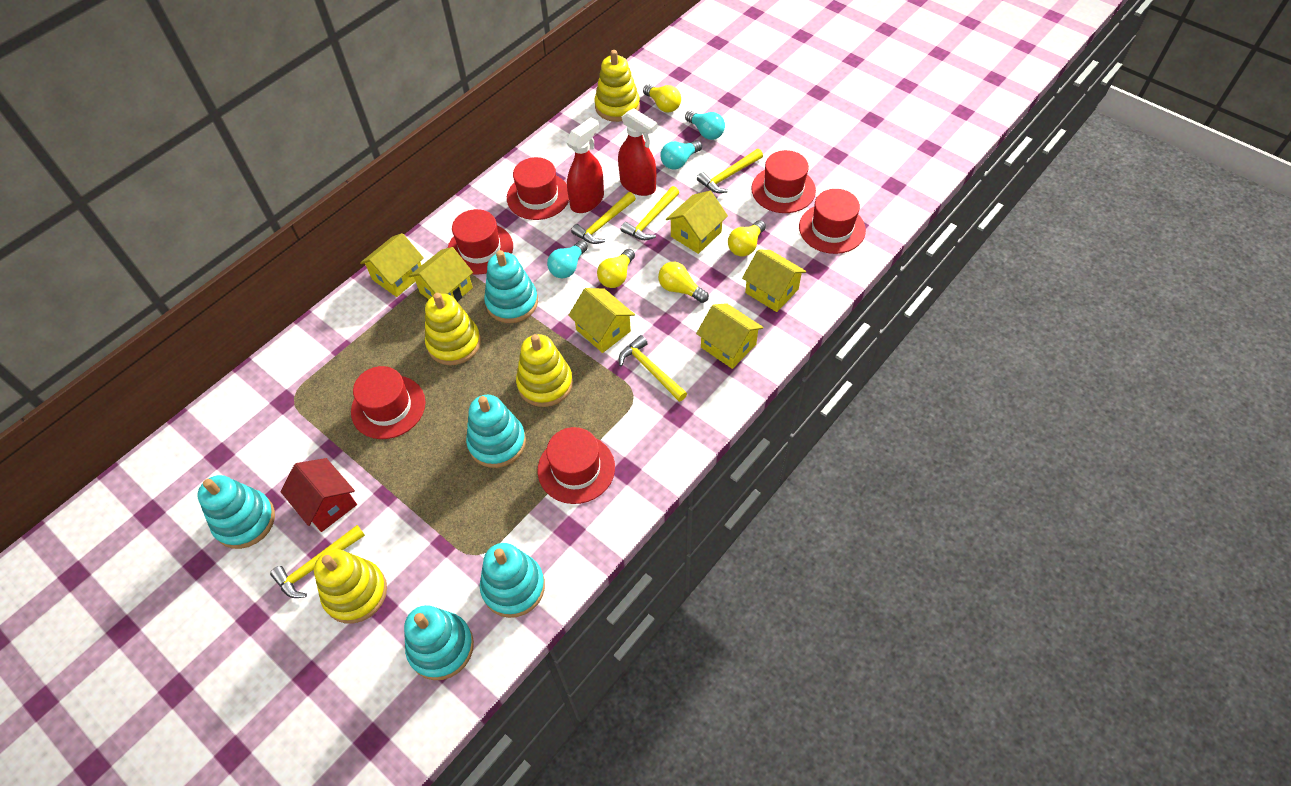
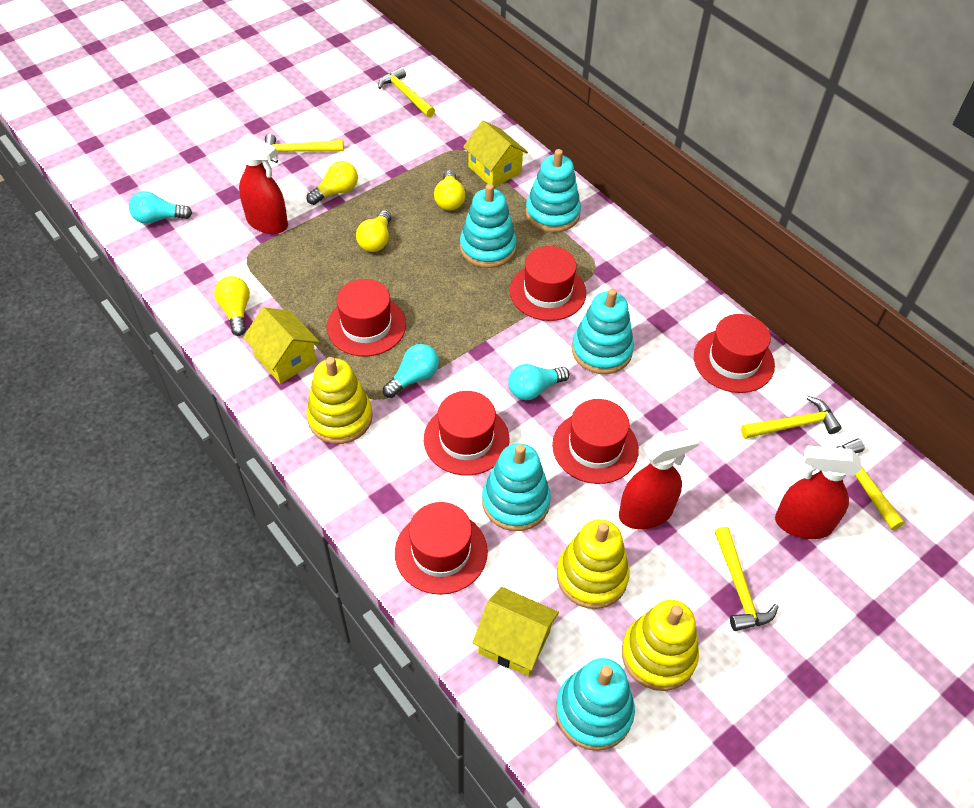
red house: 1 -> 0
red spray bottle: 2 -> 3
yellow house: 6 -> 3
yellow stacking toy: 4 -> 3

